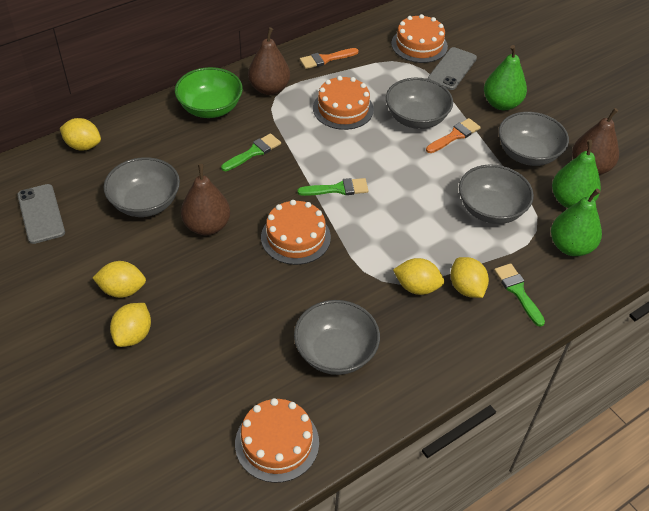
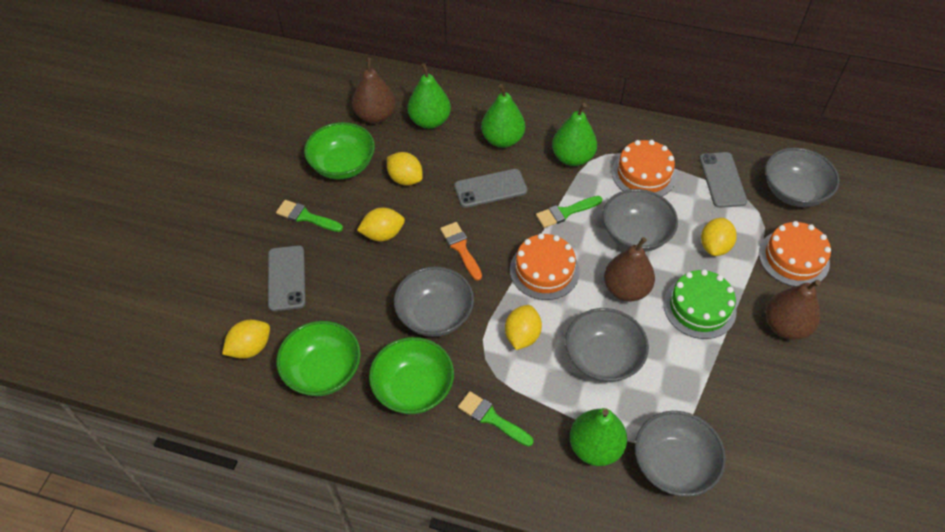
green bowl: 1 -> 3
green cake: 0 -> 1
green pear: 3 -> 4
grey phone: 2 -> 3
orange brush: 2 -> 1
orange cake: 4 -> 3

